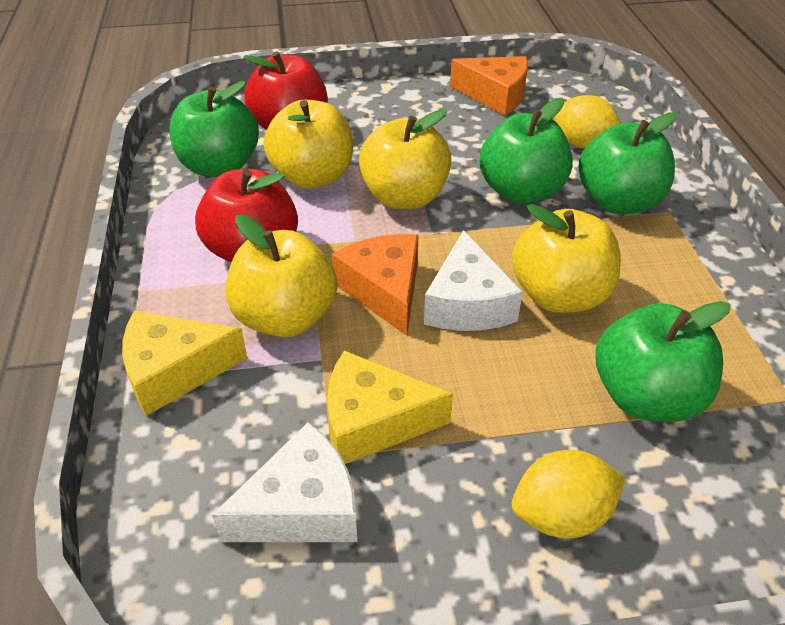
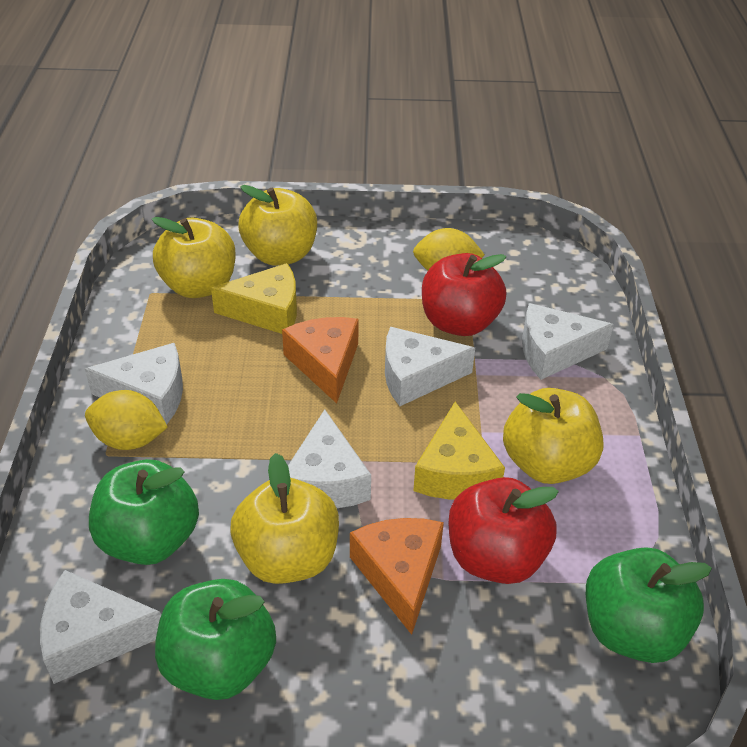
green apple: 4 -> 3
white cheese: 2 -> 5

